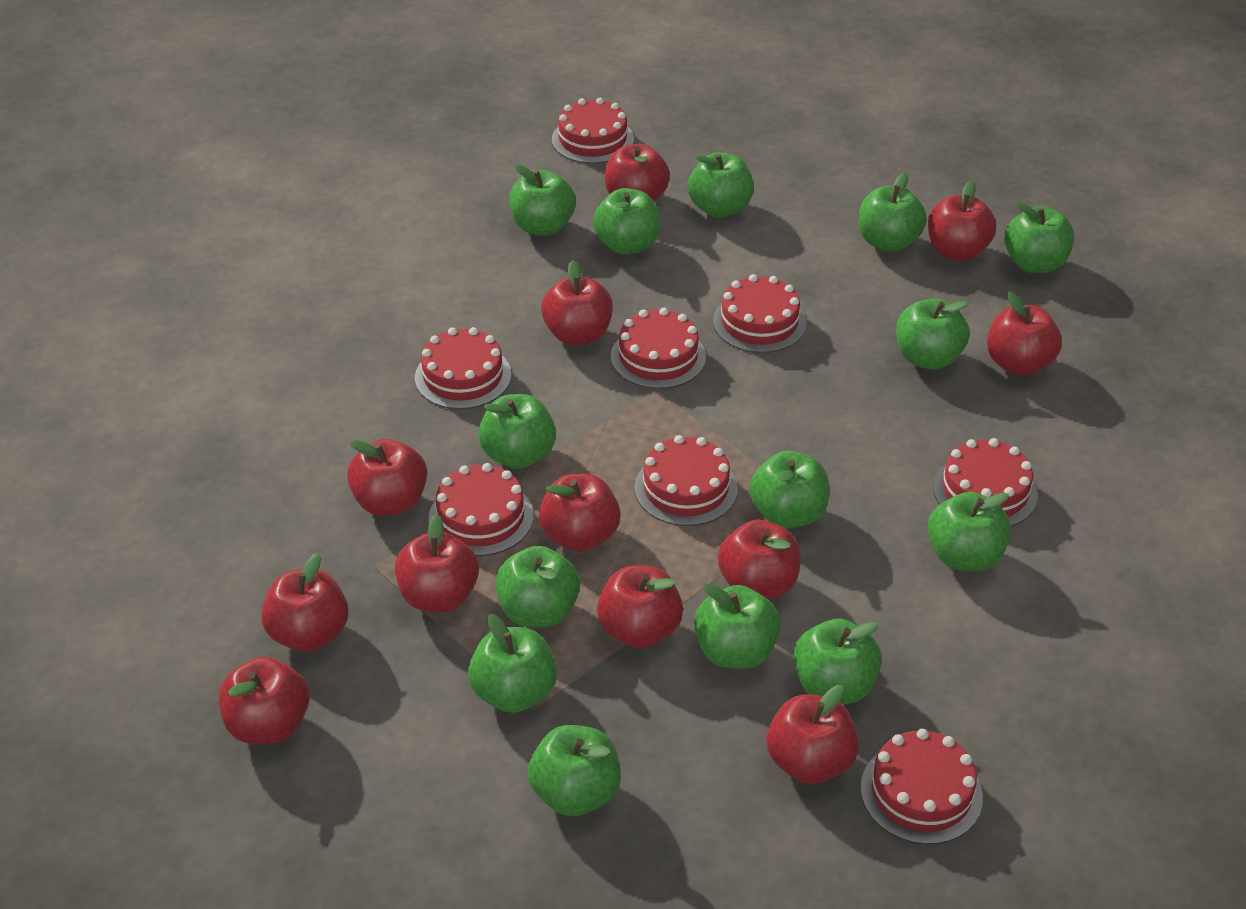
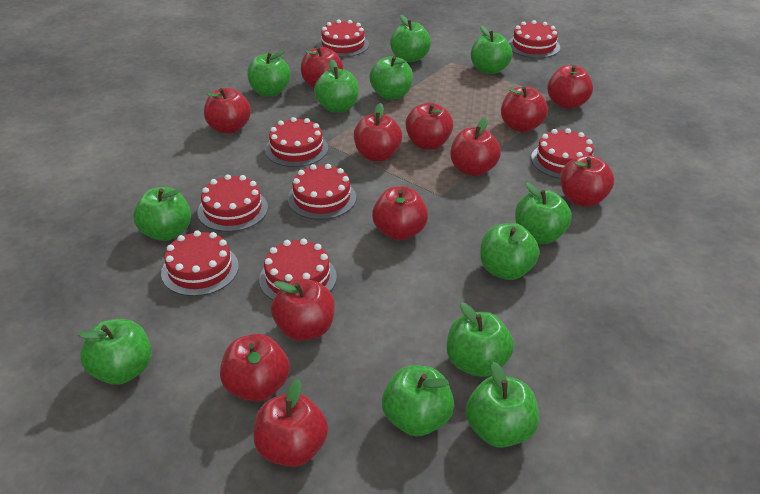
green apple: 14 -> 12

